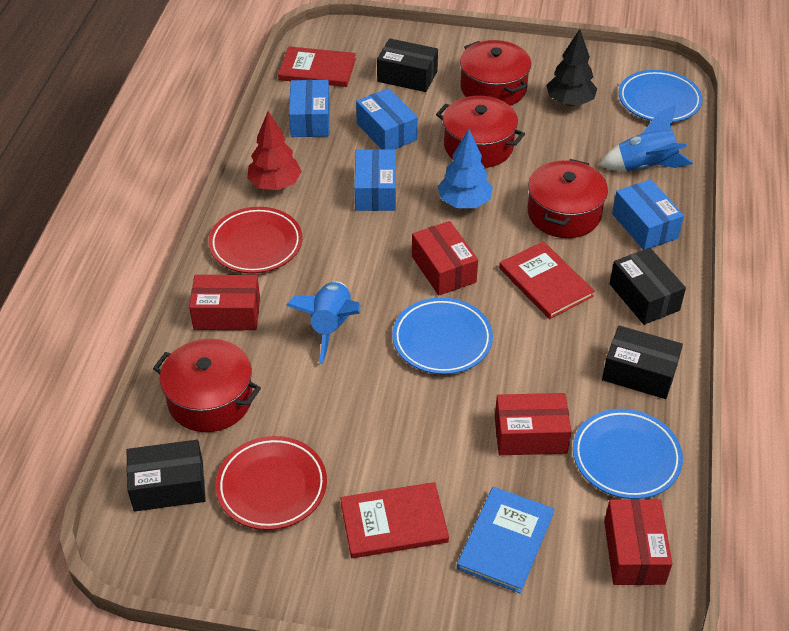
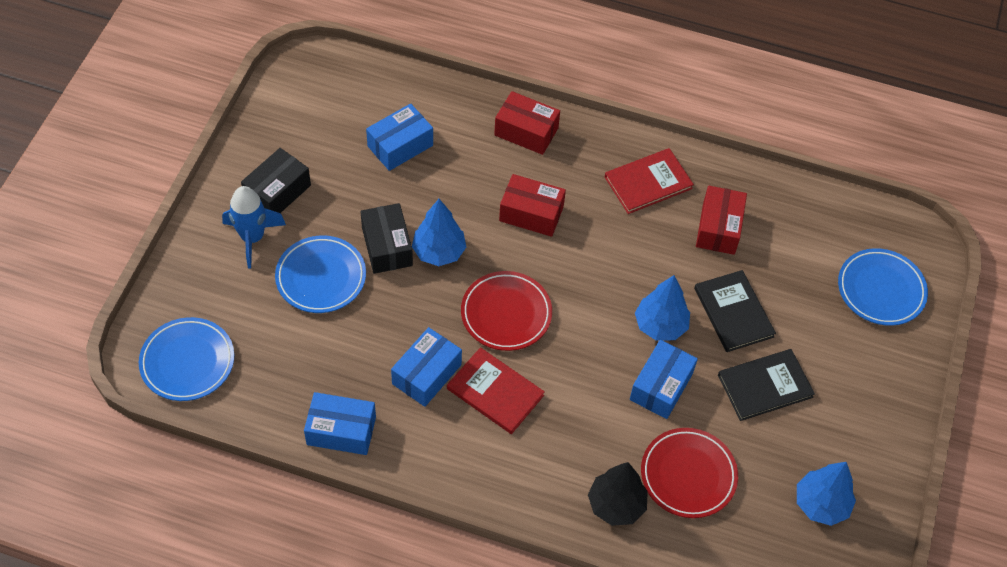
black book: 0 -> 2
black box: 4 -> 2
blue book: 1 -> 0
blue rocket: 2 -> 1
blue tree: 1 -> 3
red book: 3 -> 2
red box: 4 -> 3
red pot: 4 -> 0
red tree: 1 -> 0

